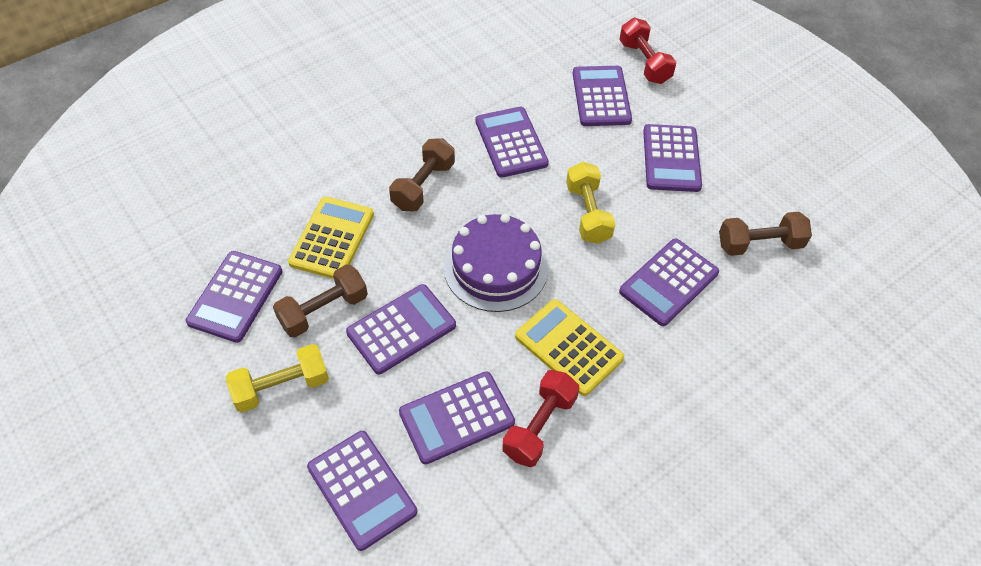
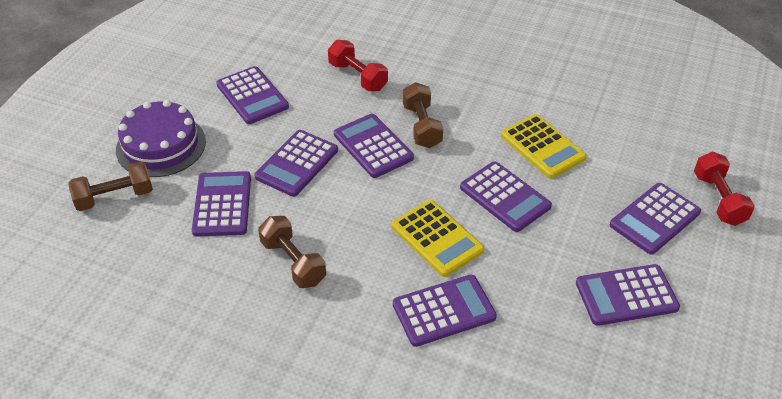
yellow dumbbell: 2 -> 0

